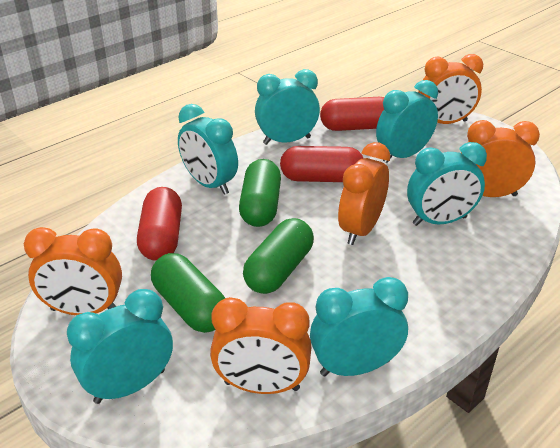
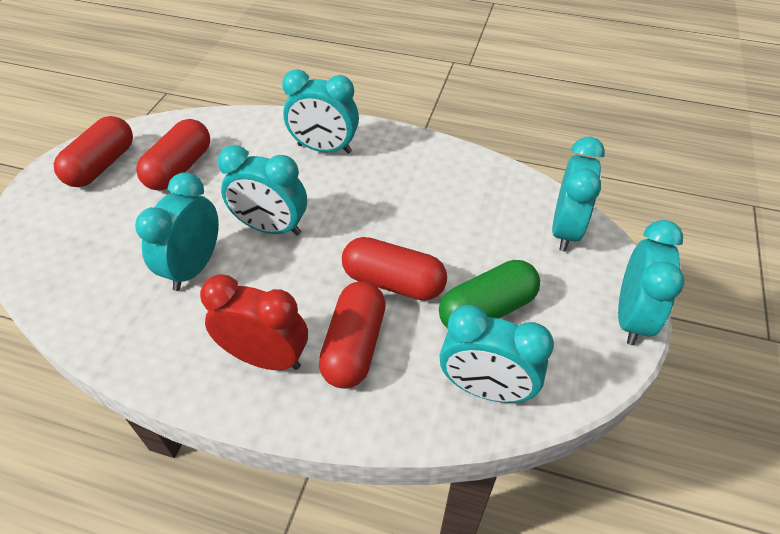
green capsule: 3 -> 1
orange clock: 5 -> 0
red capsule: 3 -> 4
red clock: 0 -> 1

